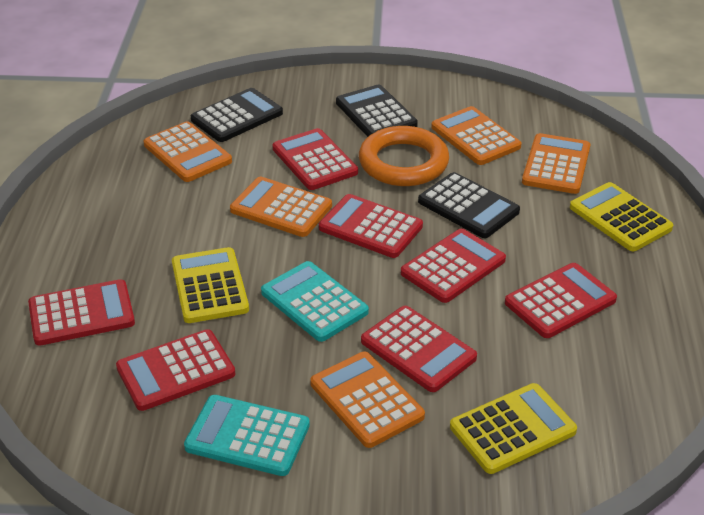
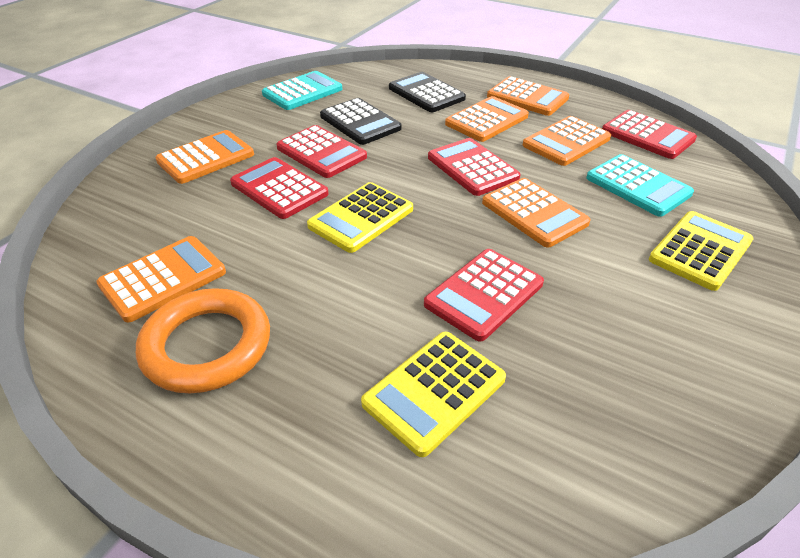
black calculator: 3 -> 2
orange calculator: 5 -> 6
red calculator: 7 -> 5

